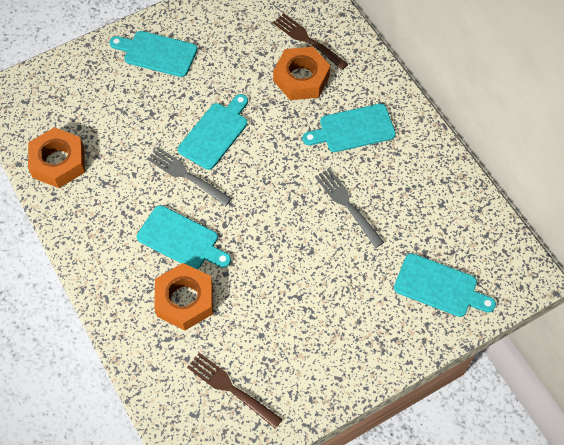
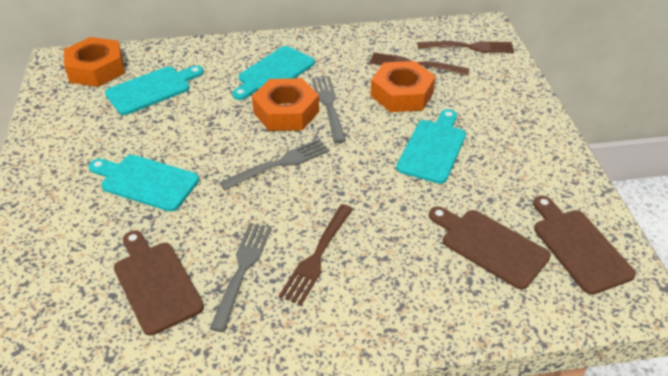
brown cutting board: 0 -> 3
brown fork: 2 -> 3
grey fork: 2 -> 3
turquoise cutting board: 5 -> 4

